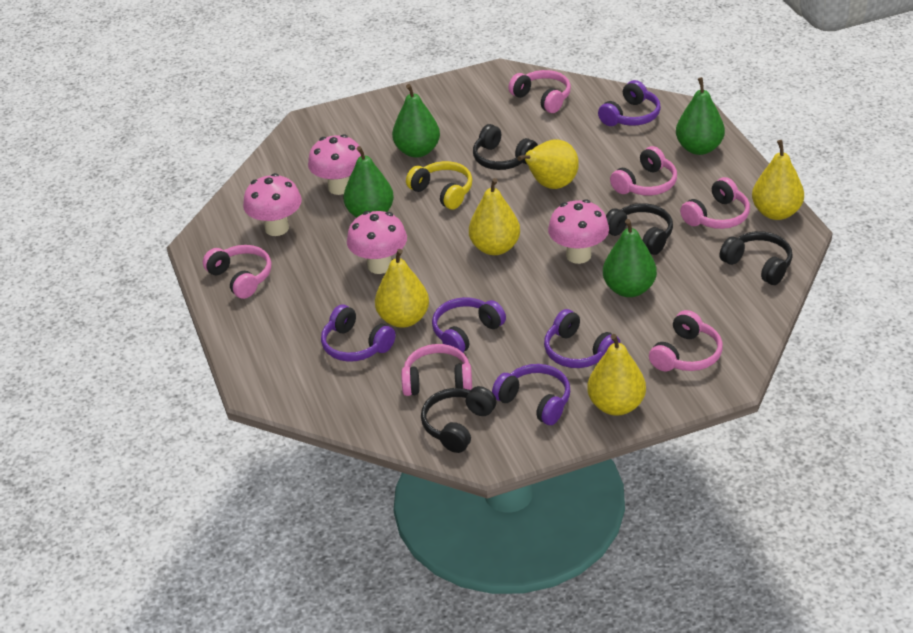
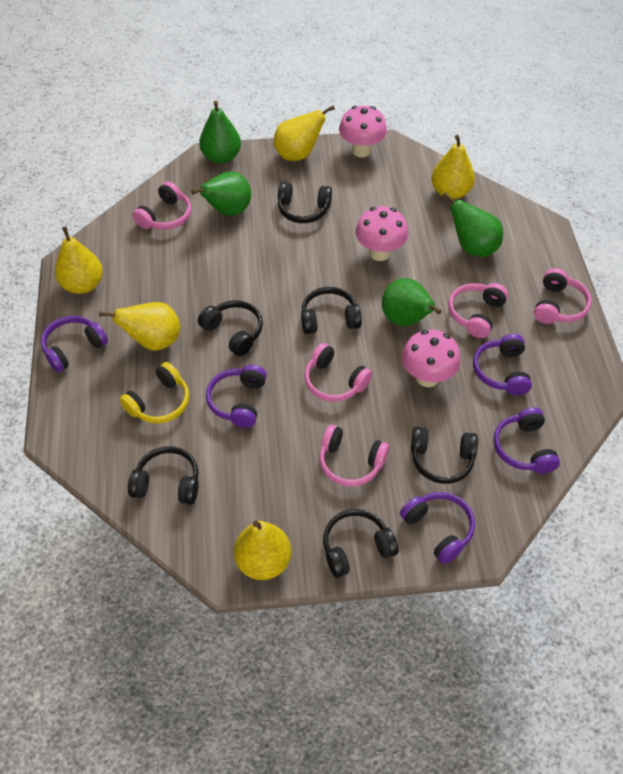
black headphones: 4 -> 6
pink headphones: 6 -> 5
pink mushroom: 4 -> 3

